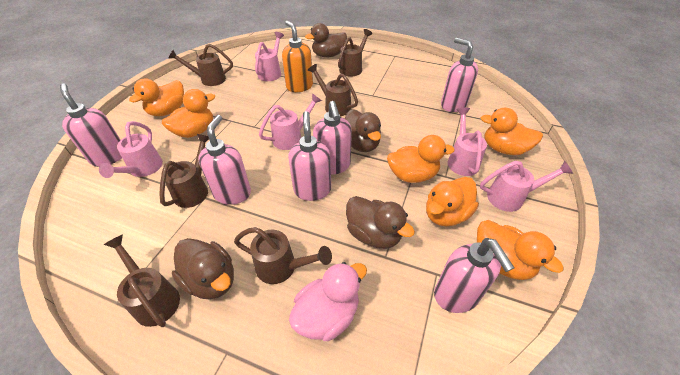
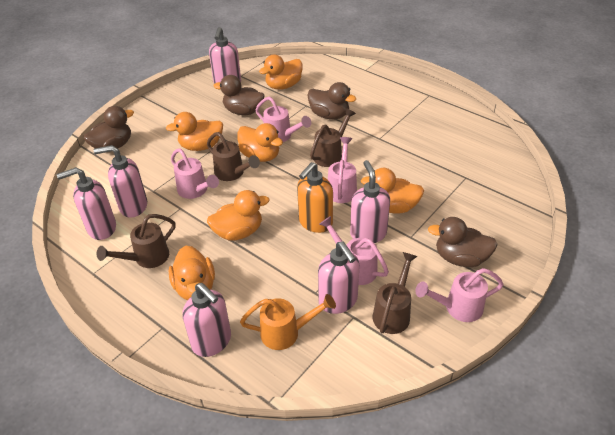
brown watering can: 6 -> 4
orange watering can: 0 -> 1
pink duck: 1 -> 0

